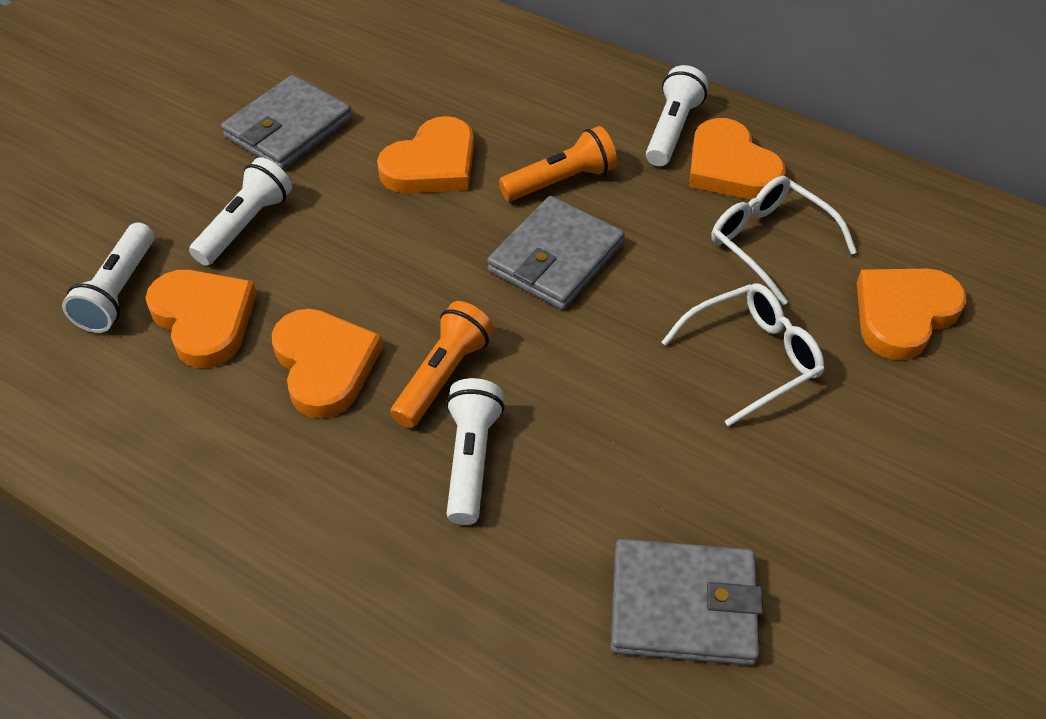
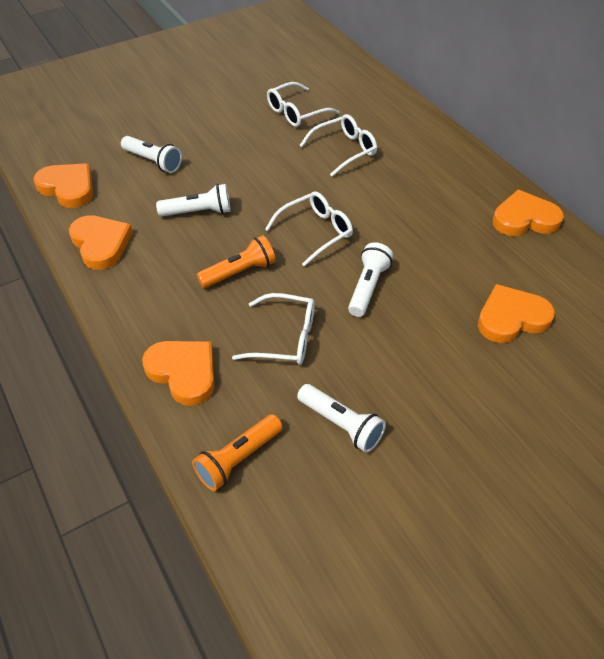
grey wallet: 3 -> 0
white glasses: 2 -> 4

